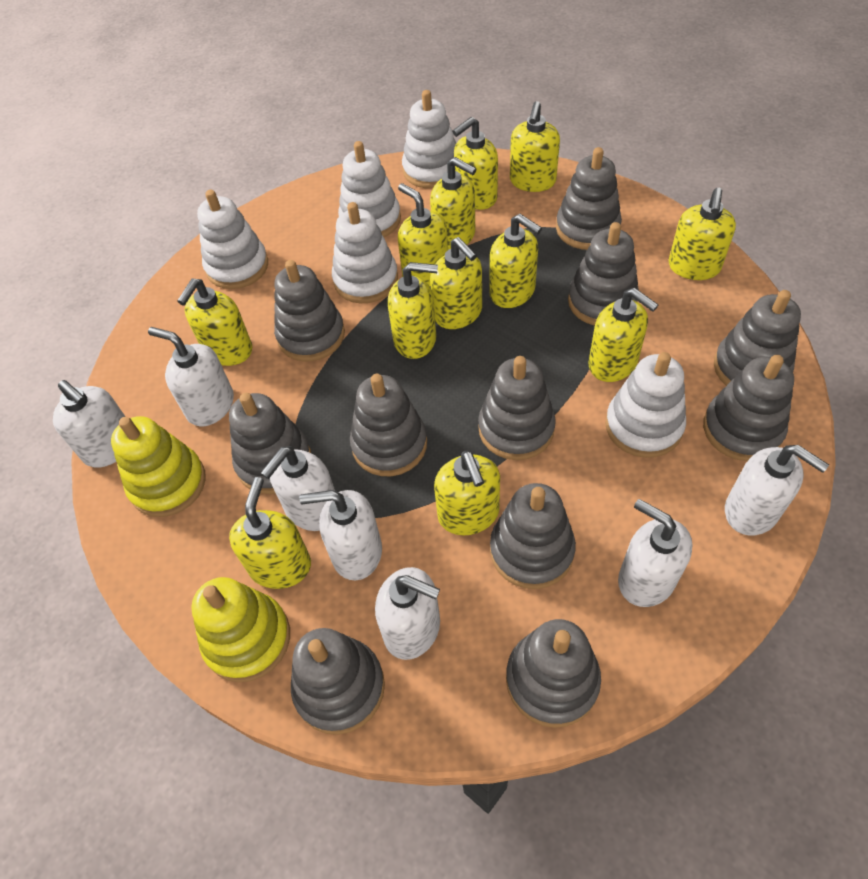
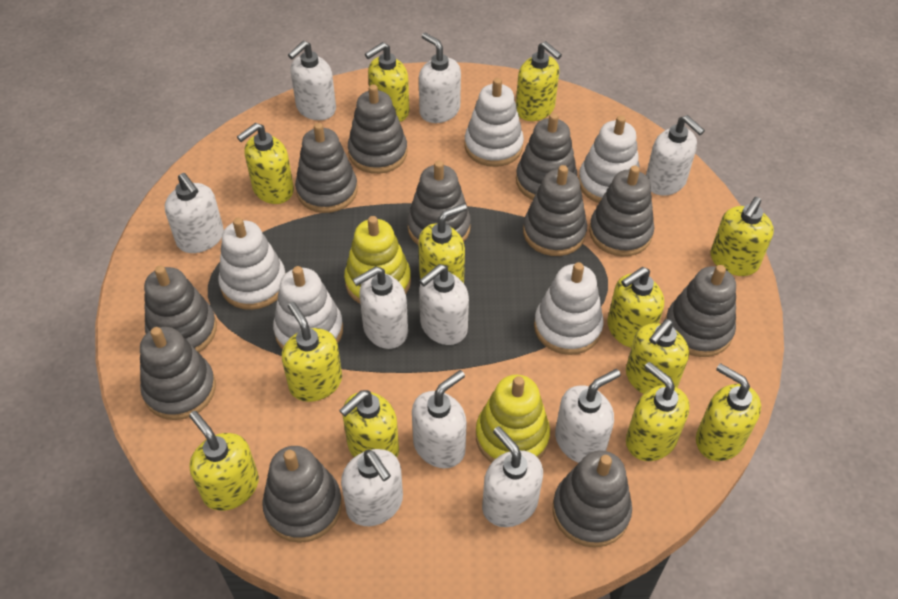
white soap dispenser: 7 -> 10

